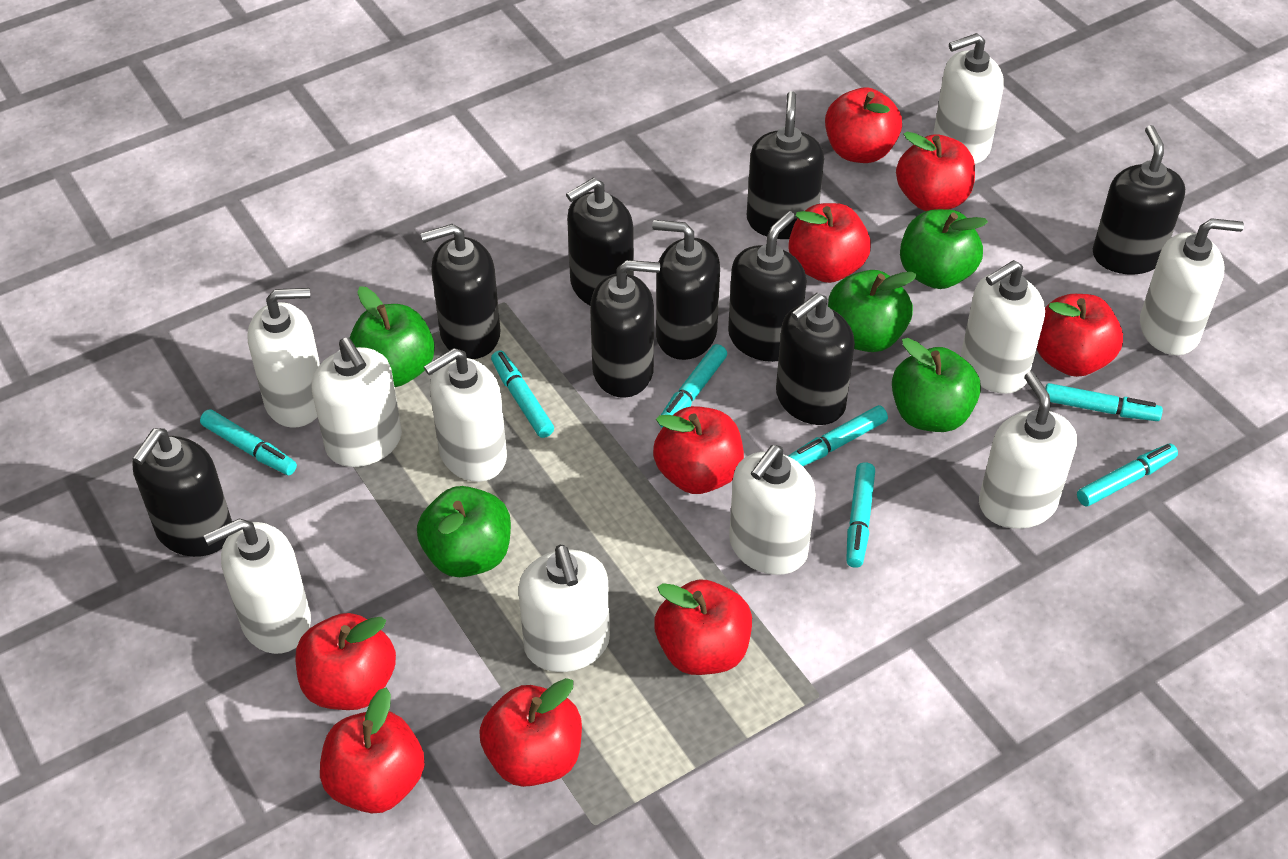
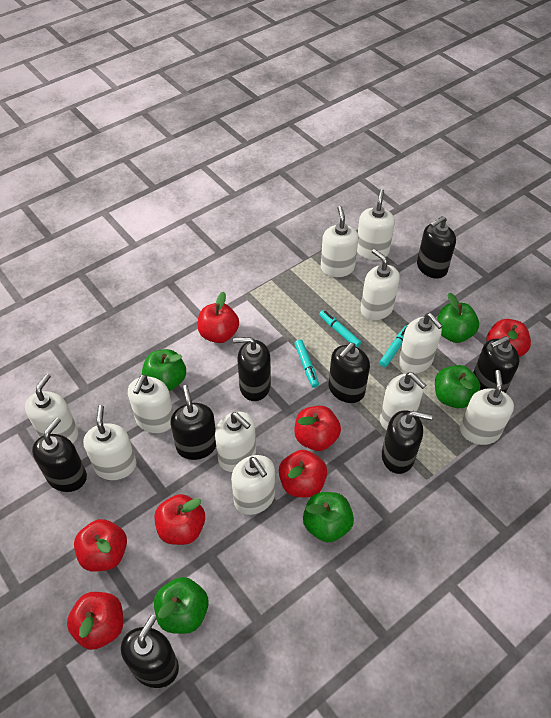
black soap dispenser: 9 -> 8
red apple: 9 -> 7
turquoise marker: 7 -> 3
white soap dispenser: 10 -> 11

